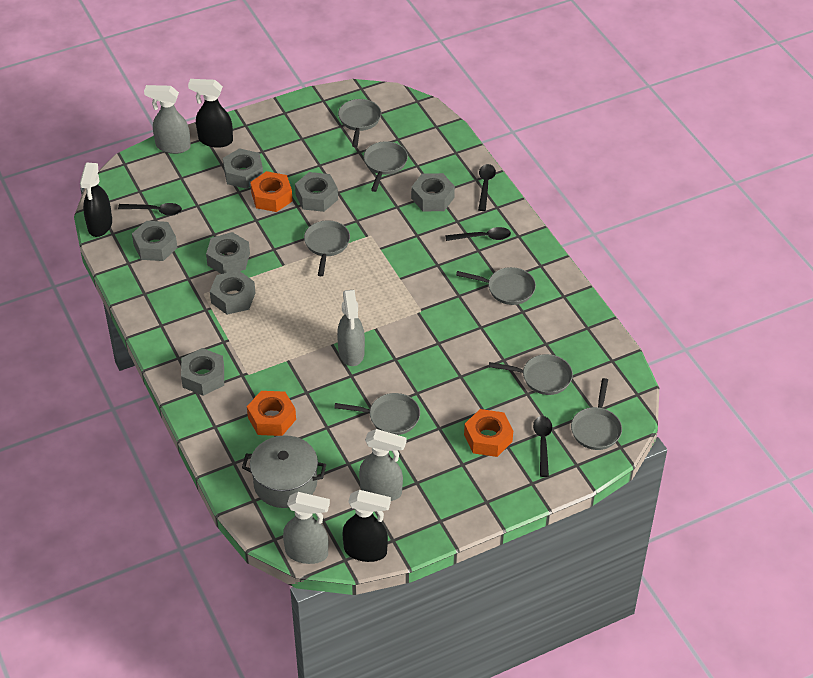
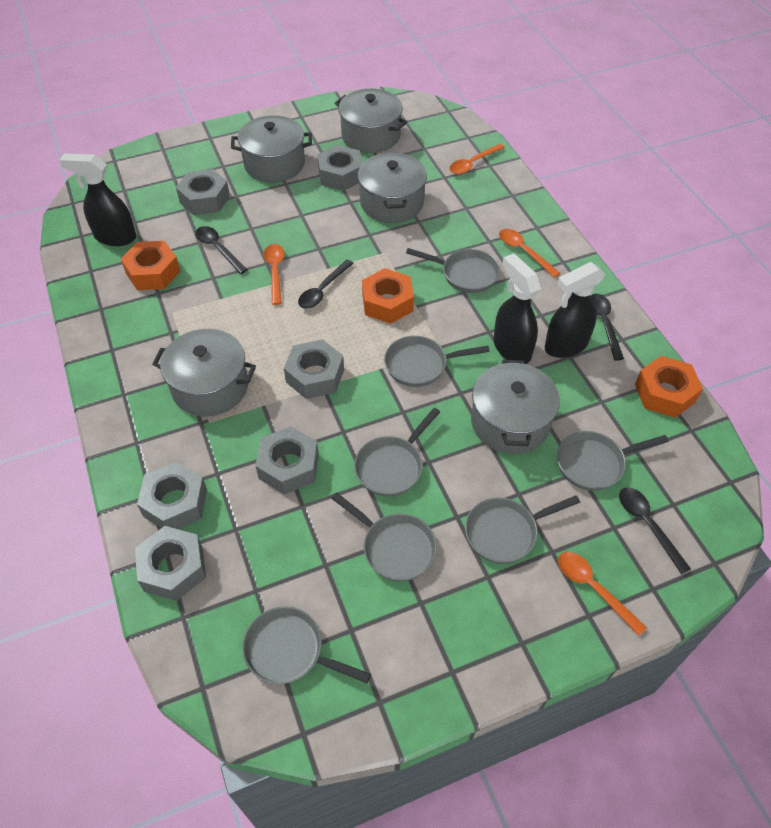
grey nut: 7 -> 6
grey pot: 1 -> 5
grey spray bottle: 4 -> 0
orange spoon: 0 -> 4

